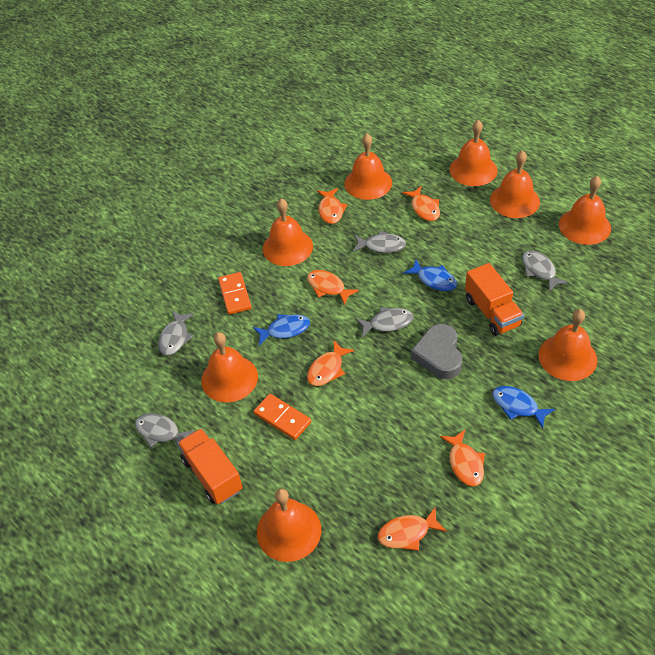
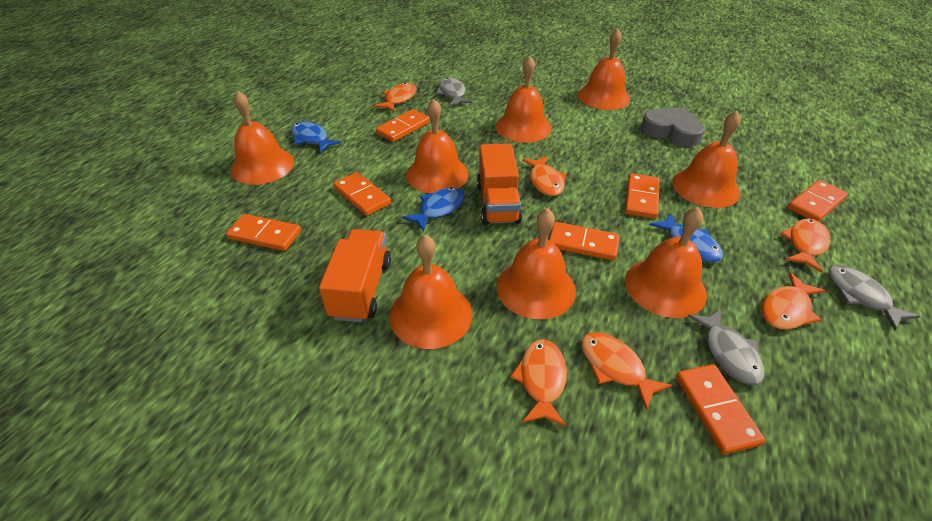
grey fish: 5 -> 3
orange domino: 2 -> 7

